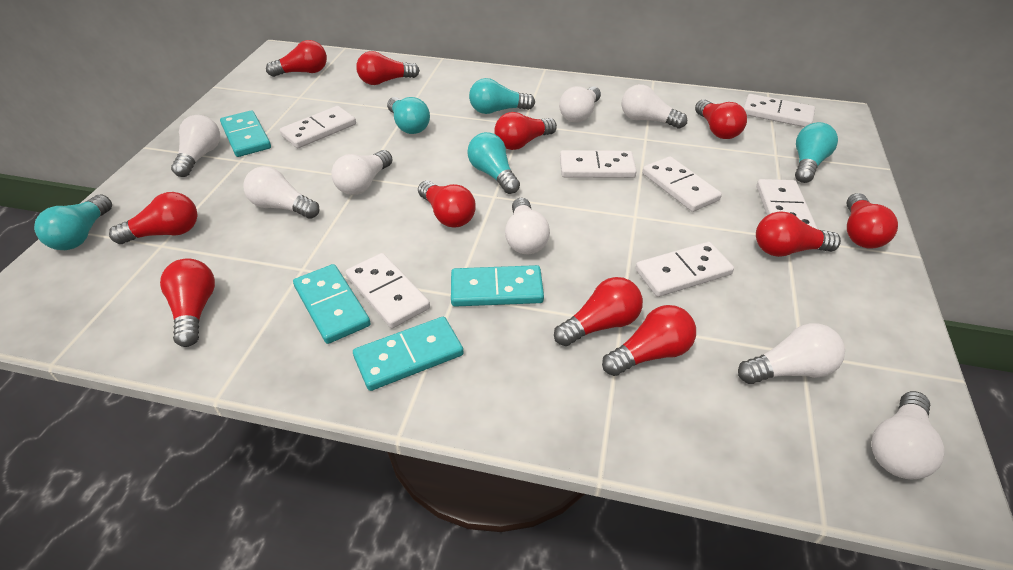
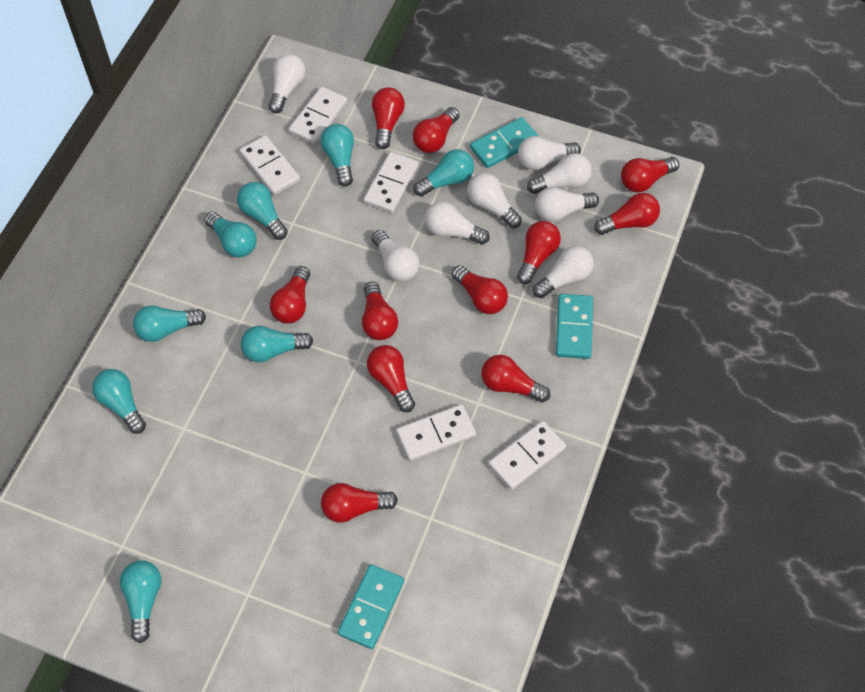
turquoise domino: 4 -> 3
turquoise light bulb: 5 -> 8
white domino: 7 -> 5

